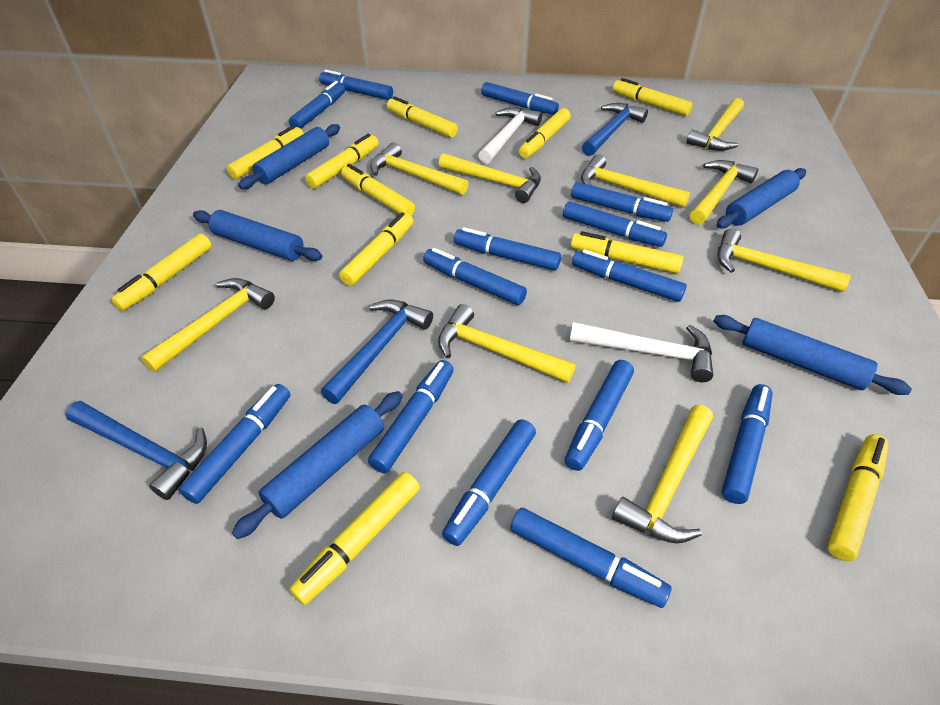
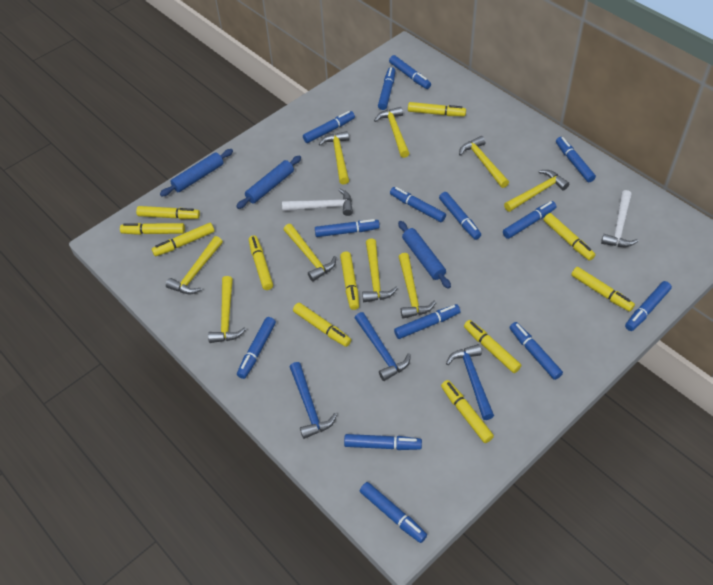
blue rolling pin: 5 -> 3

